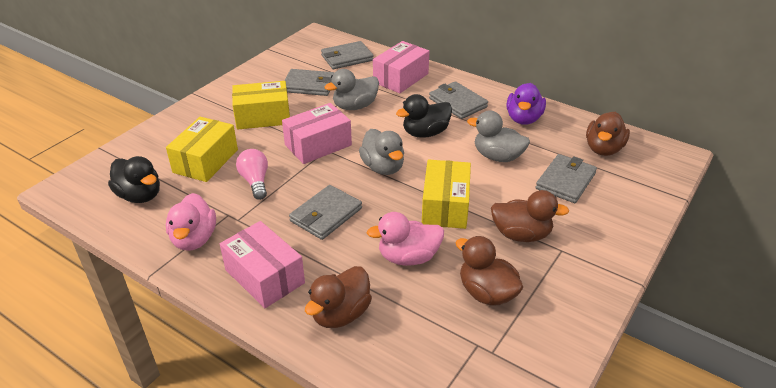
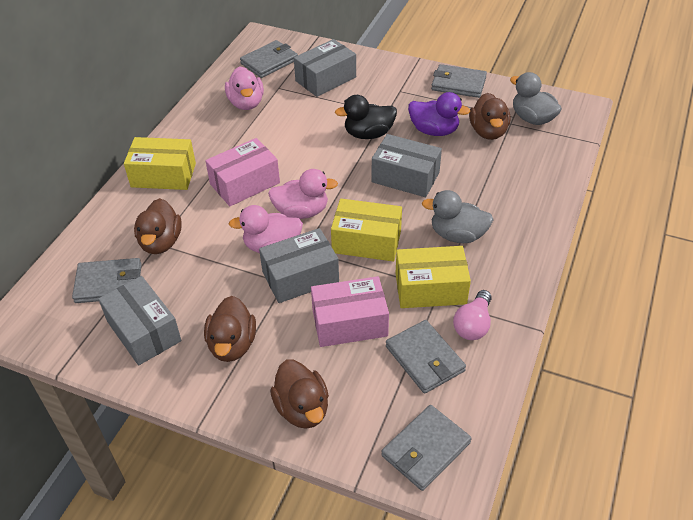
black duck: 2 -> 1
grey box: 0 -> 4
grey duck: 3 -> 2
pink box: 3 -> 2
pink duck: 2 -> 3

